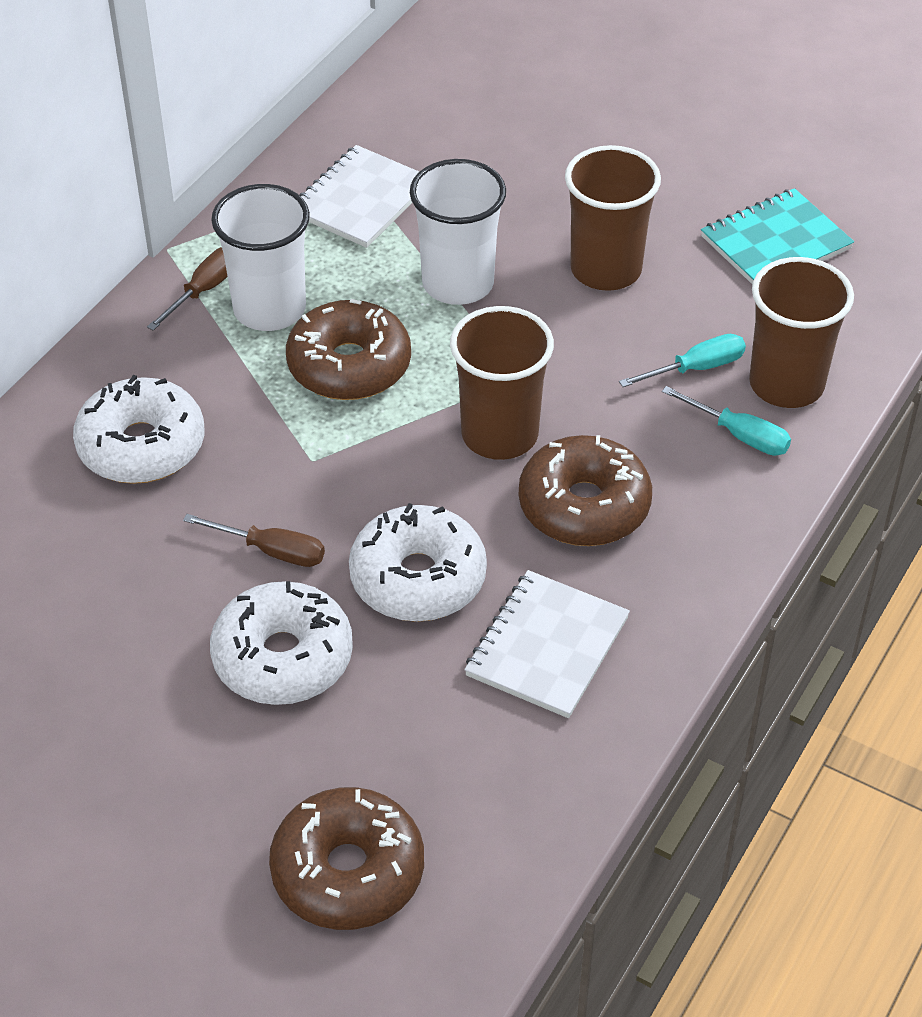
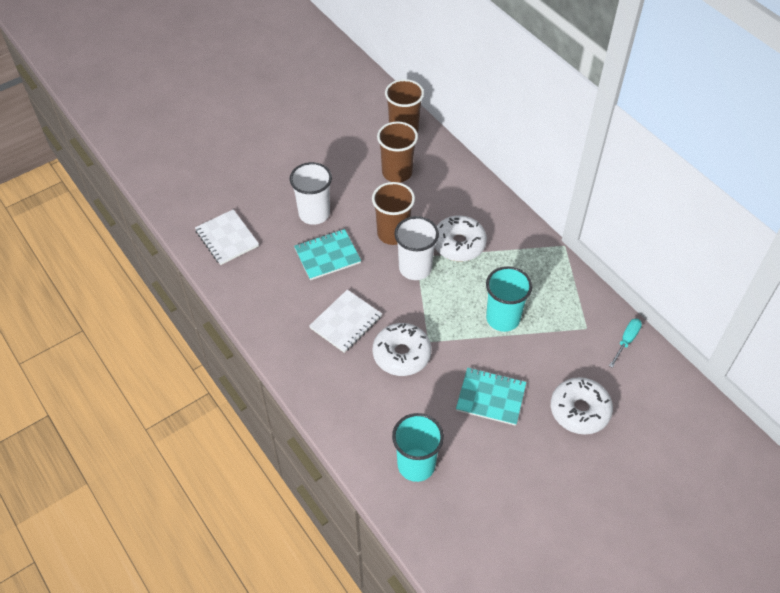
brown donut: 3 -> 0
brown screwdriver: 2 -> 0
turquoise cup: 0 -> 2
turquoise notebook: 1 -> 2
turquoise screwdriver: 2 -> 1

